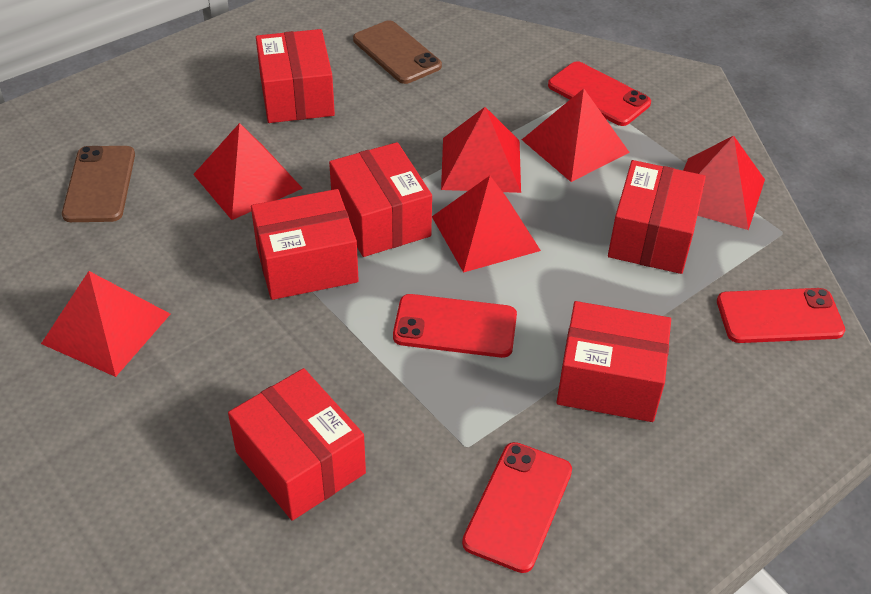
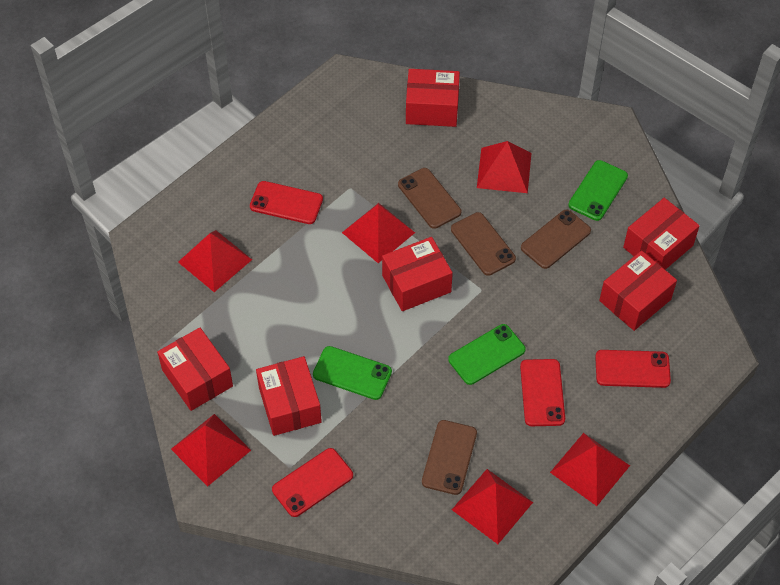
brown phone: 2 -> 4
green phone: 0 -> 3

